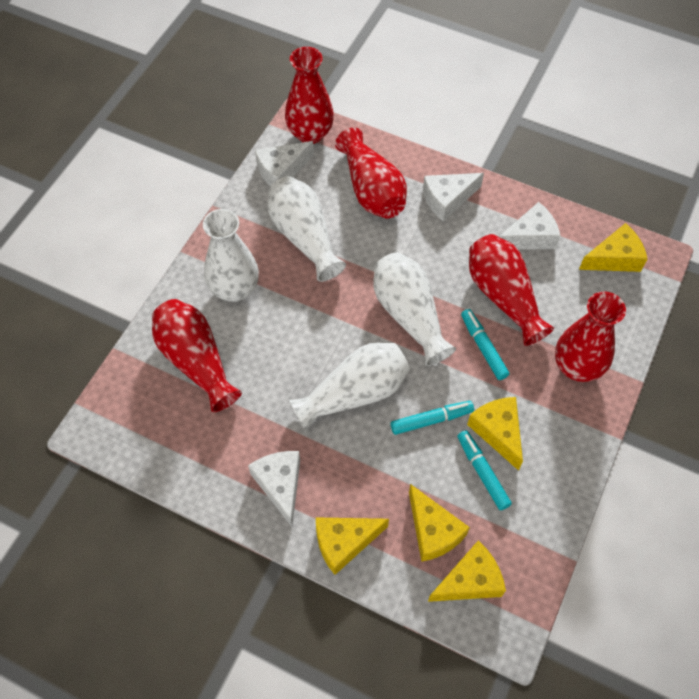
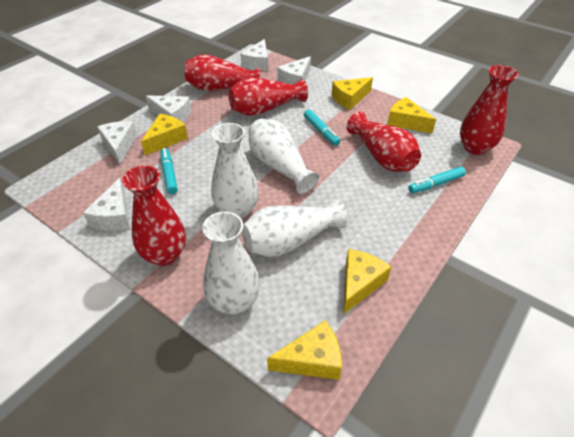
white cheese: 4 -> 5

